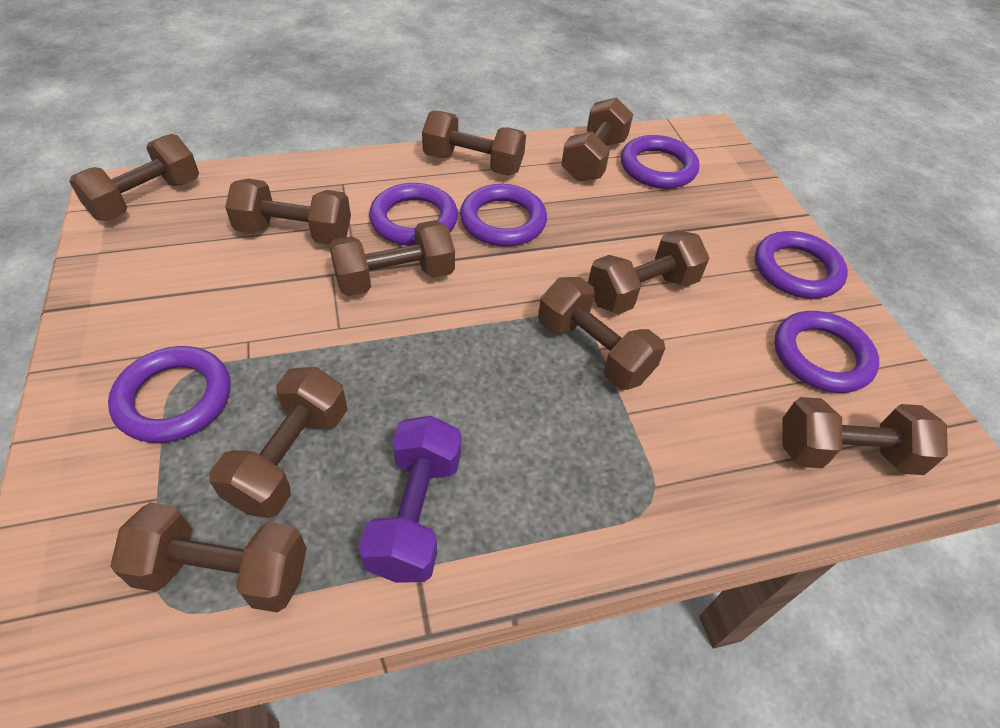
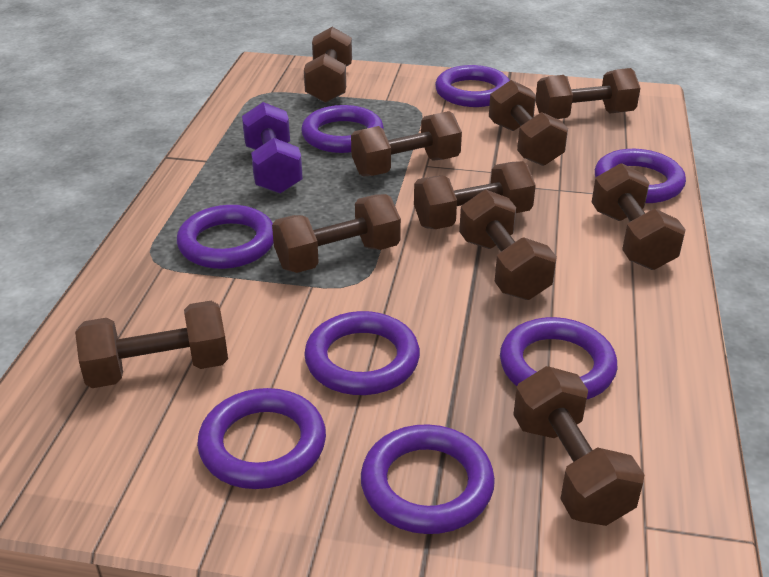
purple ring: 6 -> 8

